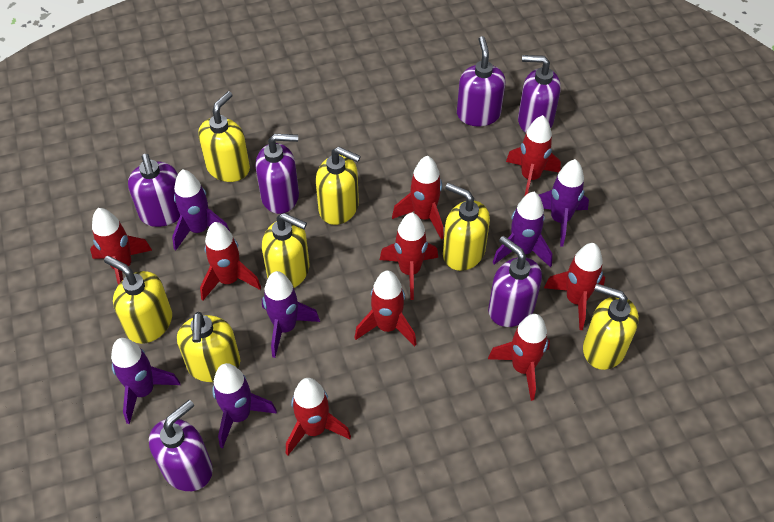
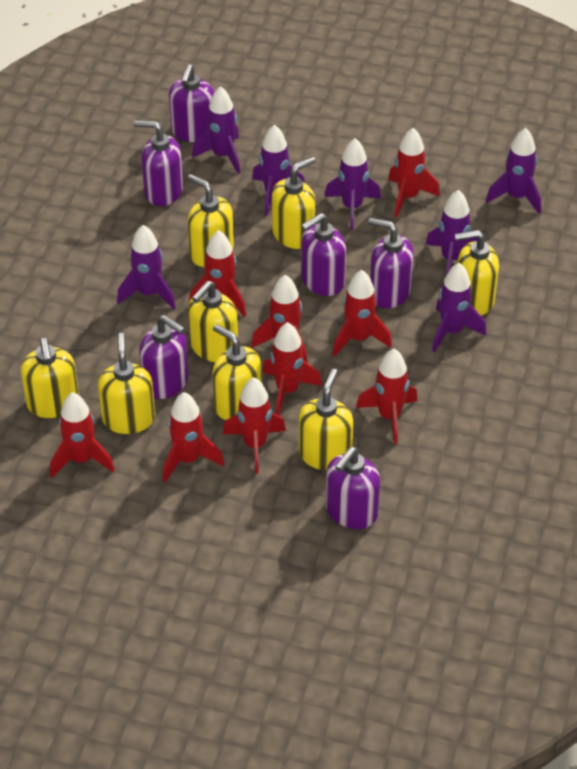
purple rocket: 6 -> 7
yellow soap dispenser: 7 -> 8

